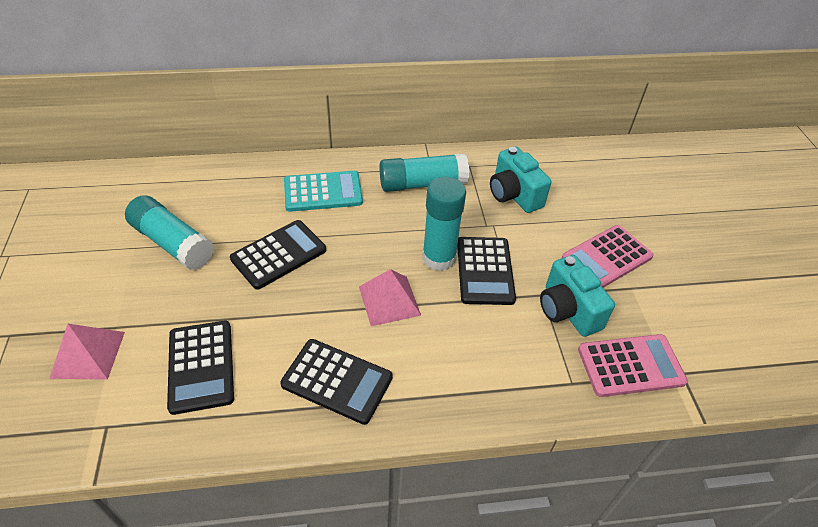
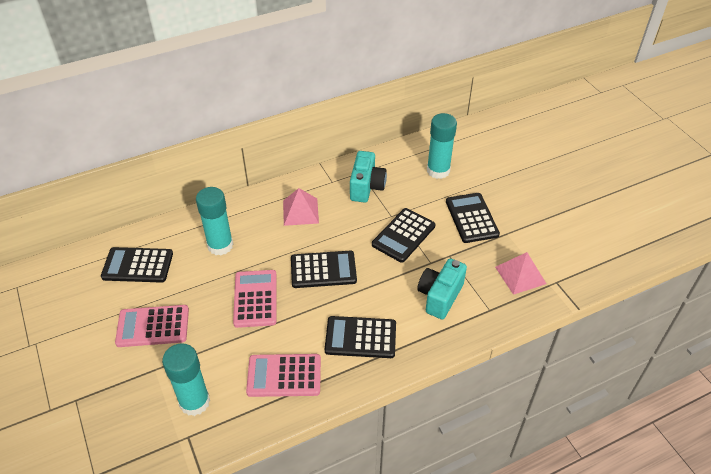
black calculator: 4 -> 5
pink calculator: 2 -> 3
turquoise calculator: 1 -> 0

